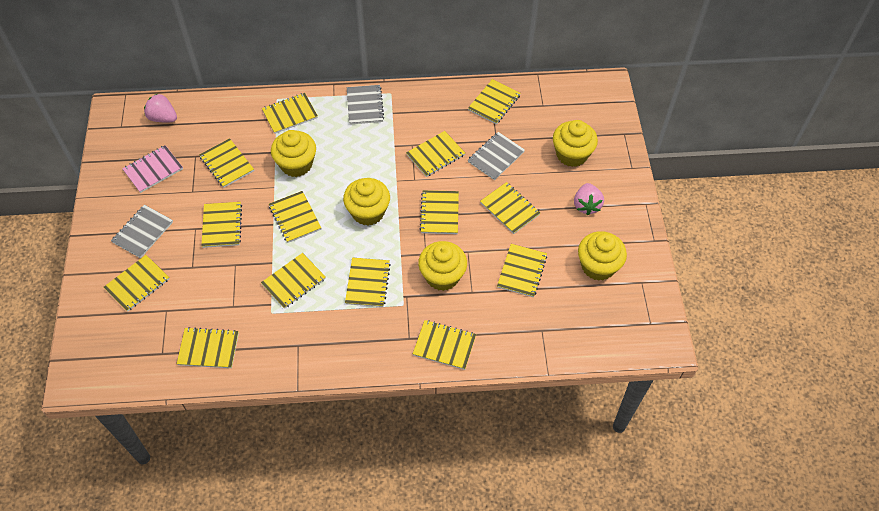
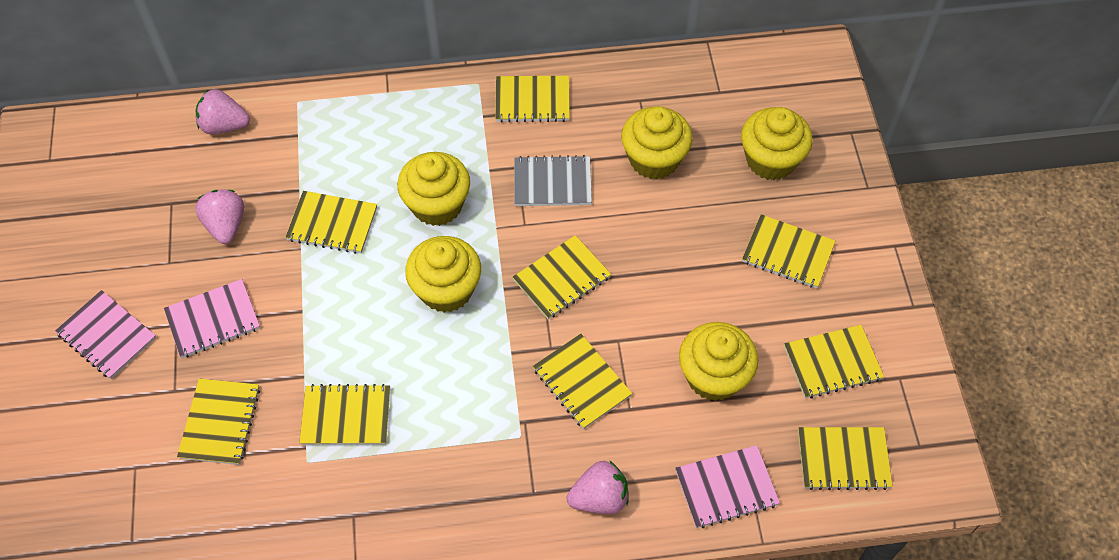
grey notebook: 3 -> 1
pink notebook: 1 -> 3
pink strawberry: 2 -> 3
yellow notebook: 14 -> 9

